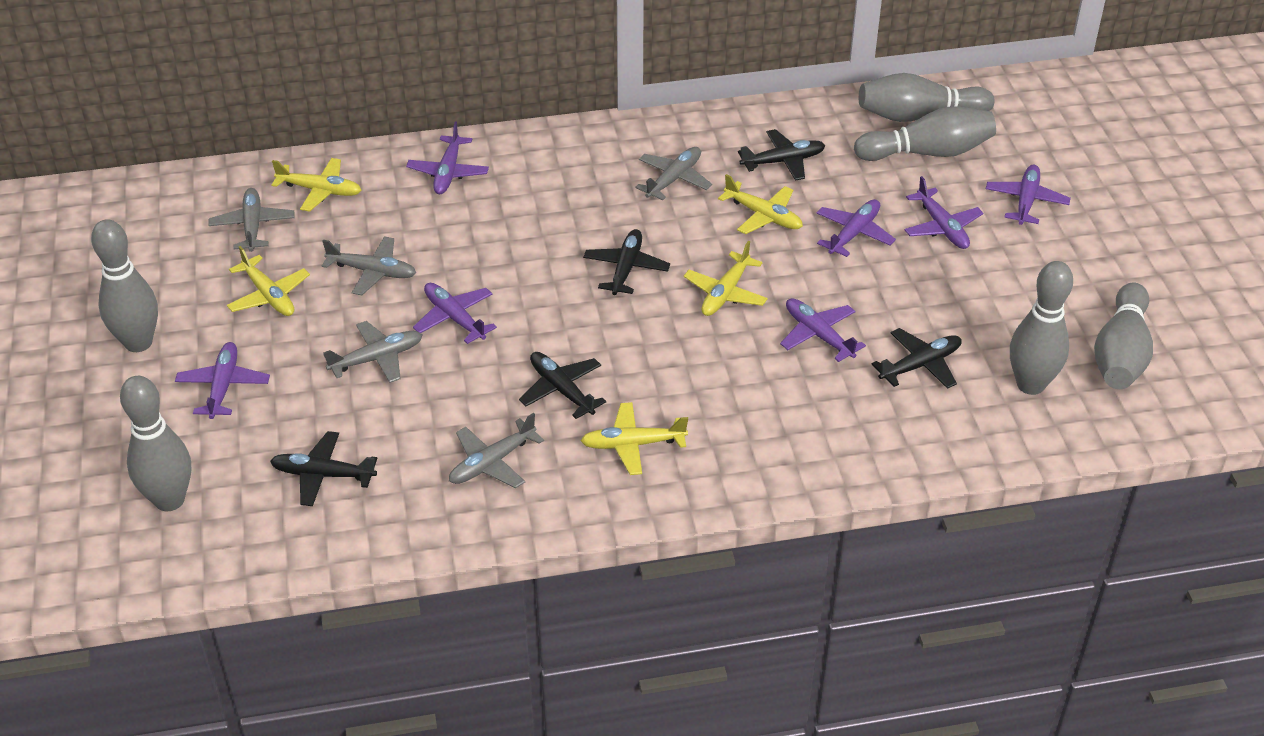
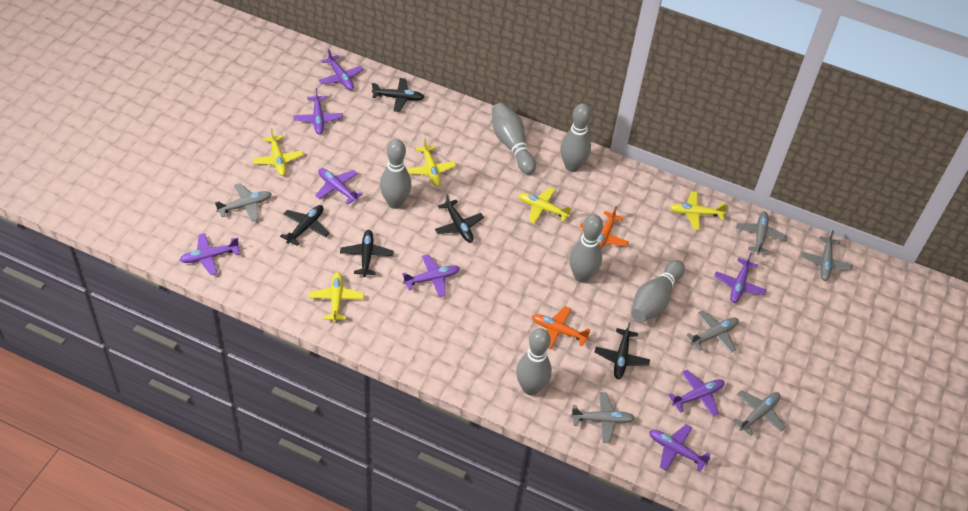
grey plane: 5 -> 6
orange plane: 0 -> 2
purple plane: 7 -> 8

